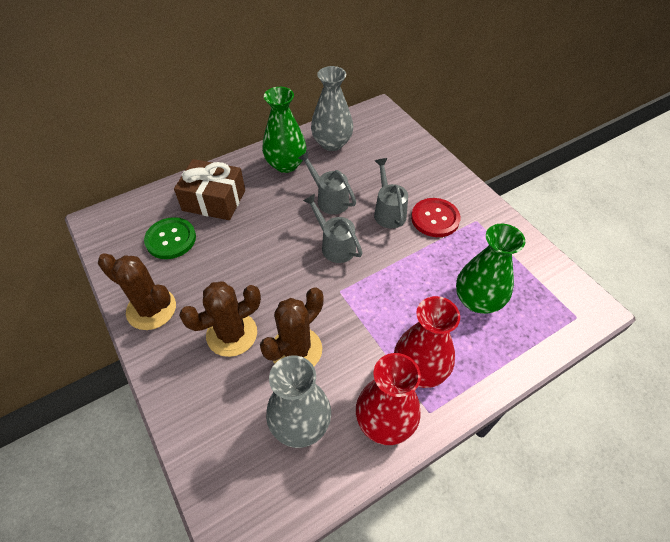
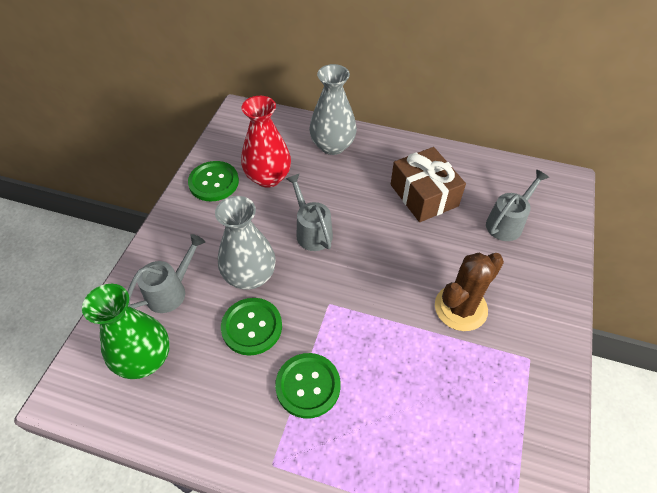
brown cactus: 3 -> 1
green button: 1 -> 3
green vase: 2 -> 1
red button: 1 -> 0
red vase: 2 -> 1

